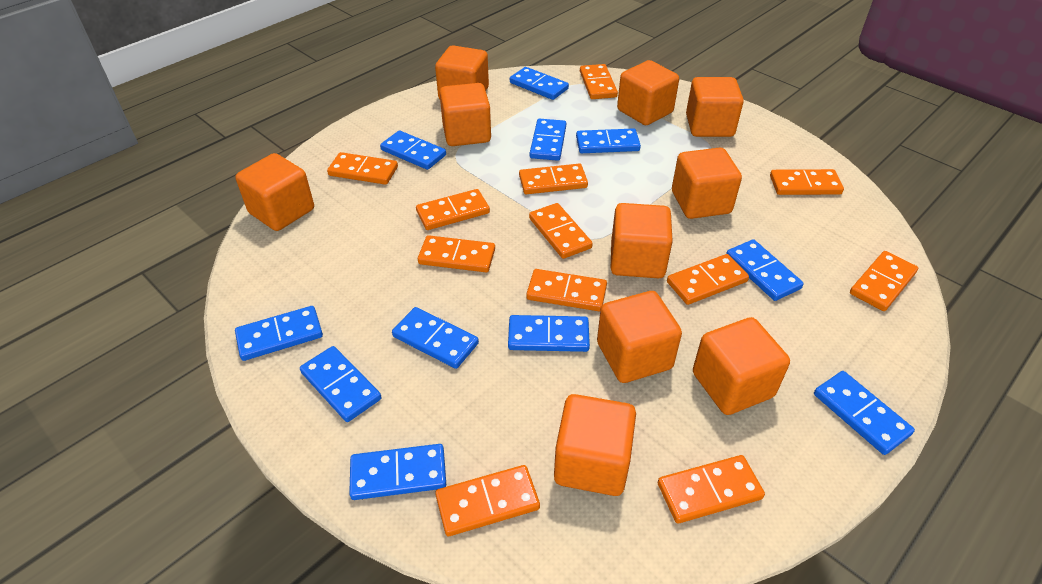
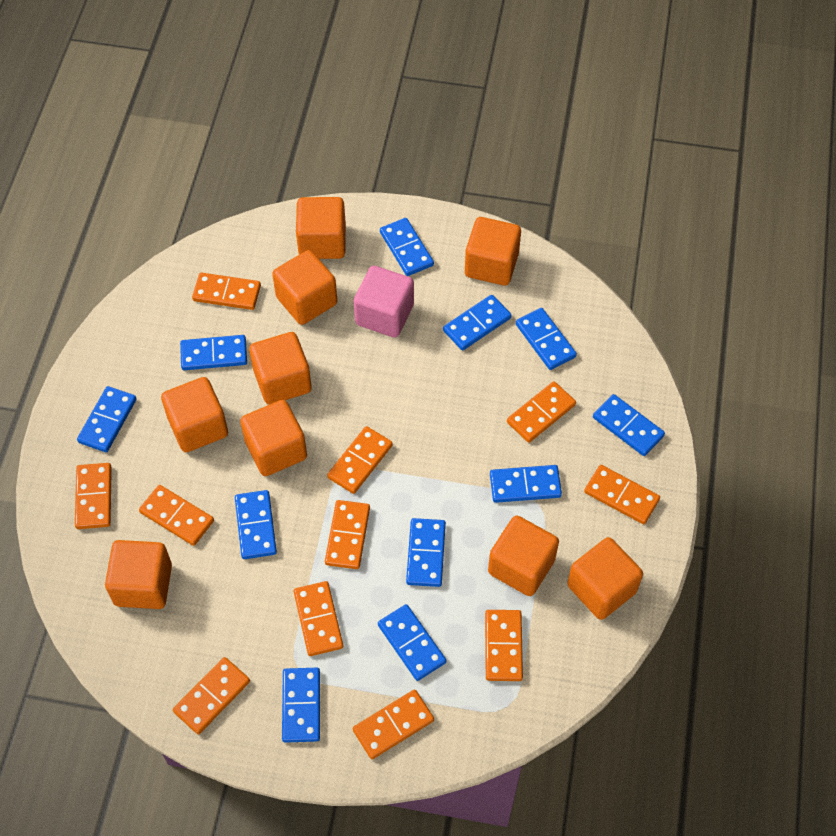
orange cube: 10 -> 9
orange domino: 12 -> 11
pink cube: 0 -> 1

